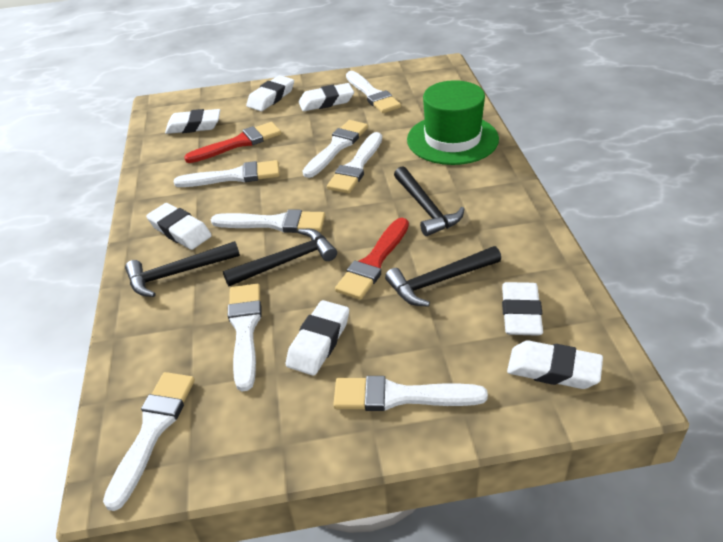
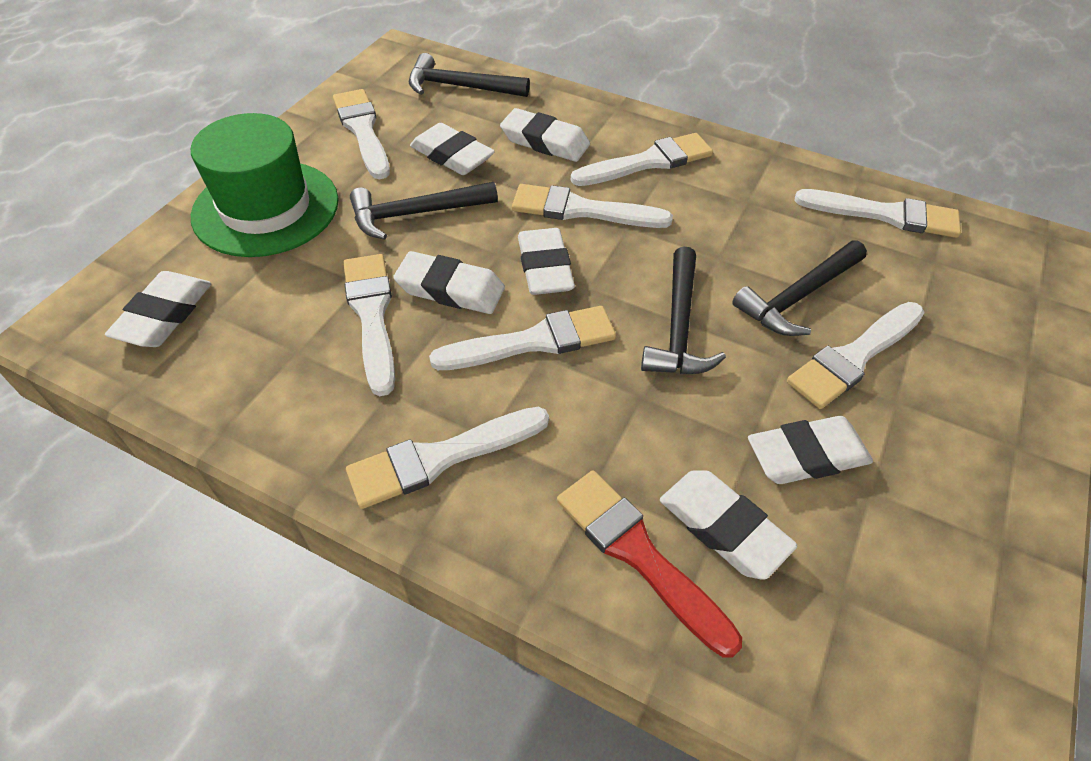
red brush: 2 -> 1

